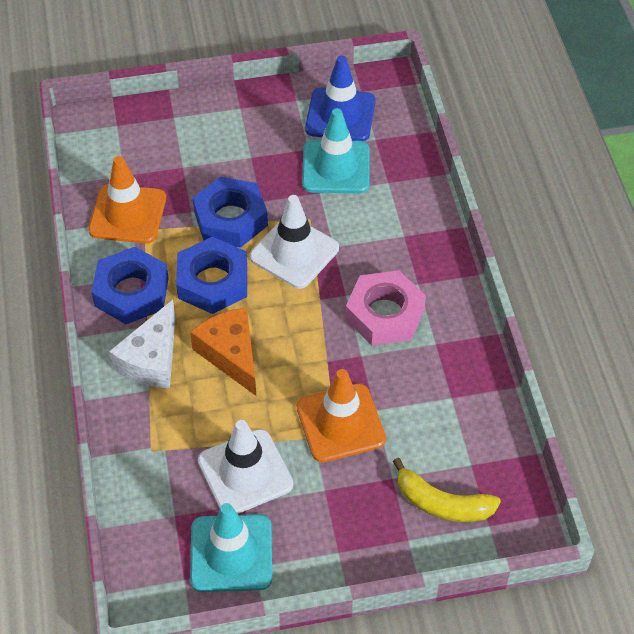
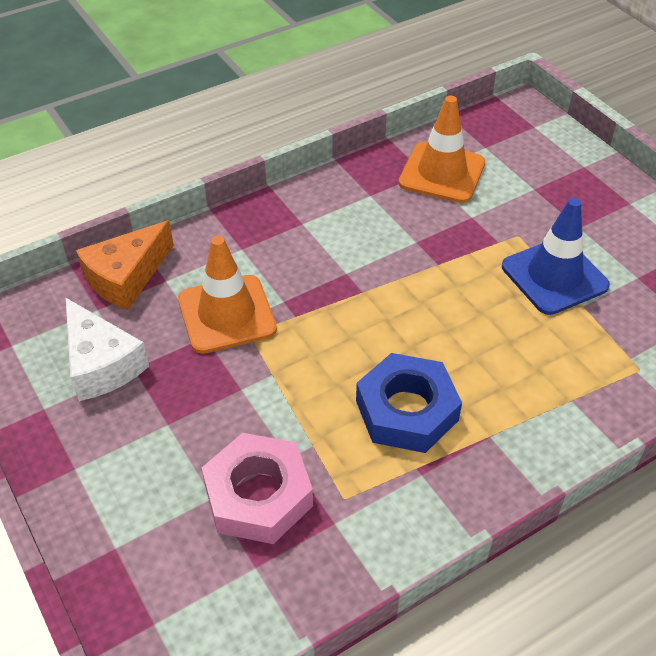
blue nut: 3 -> 1
turquoise traffic cone: 2 -> 0
white traffic cone: 2 -> 0
yellow banana: 1 -> 0

